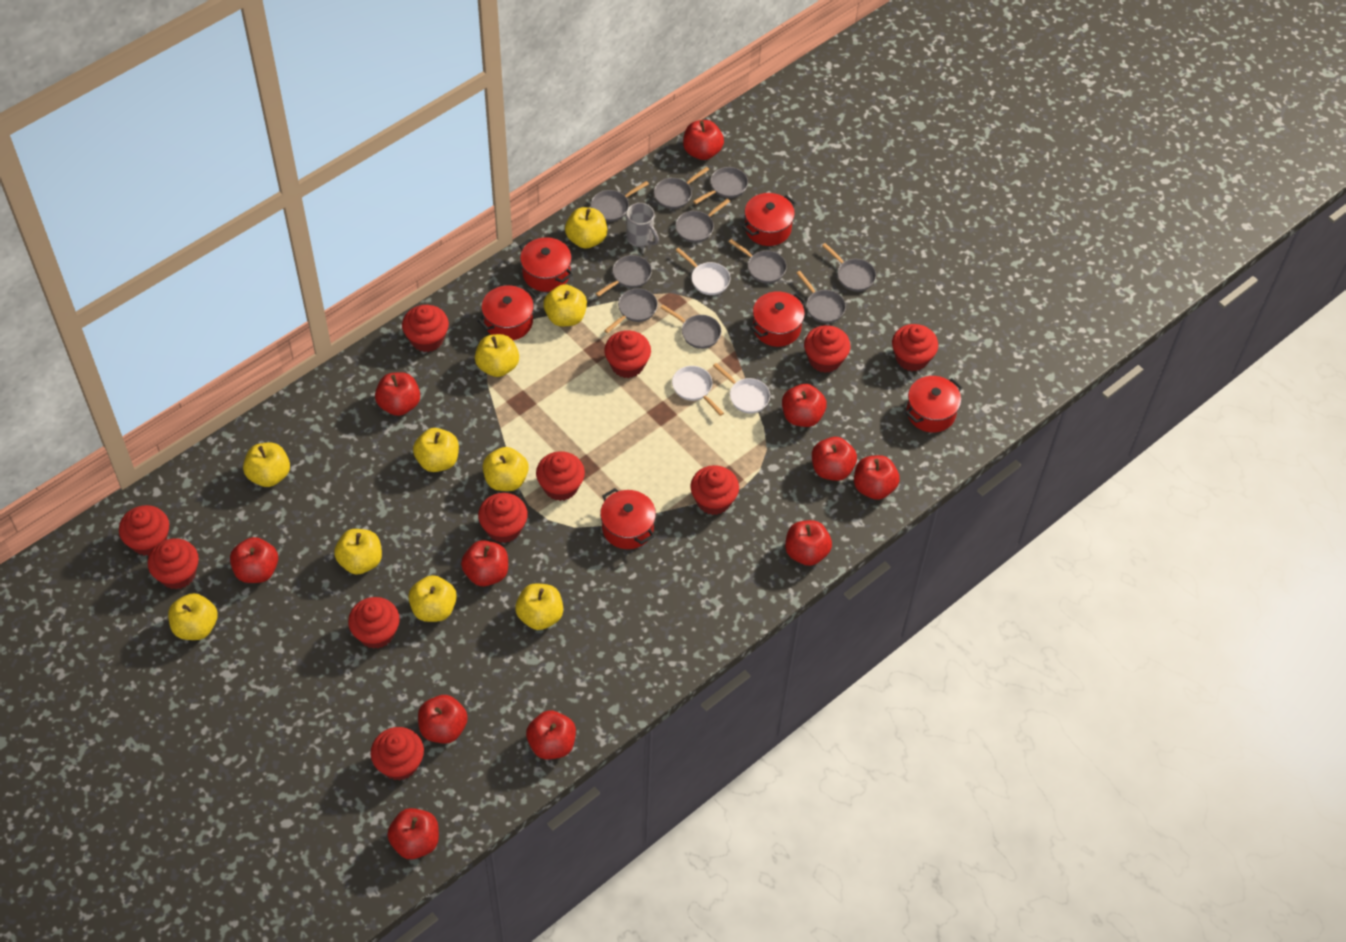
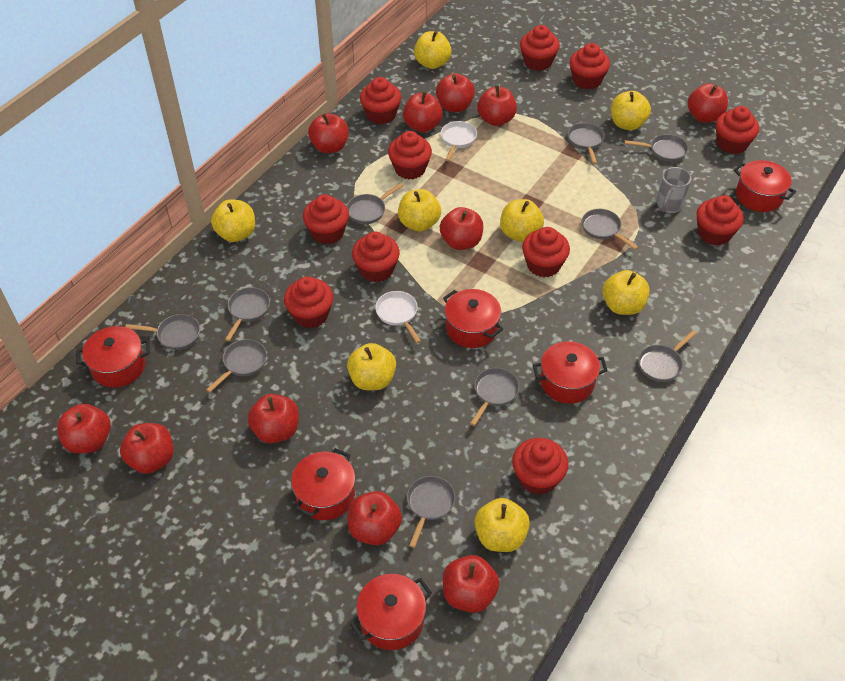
white pan: 3 -> 2
yellow apple: 10 -> 8

